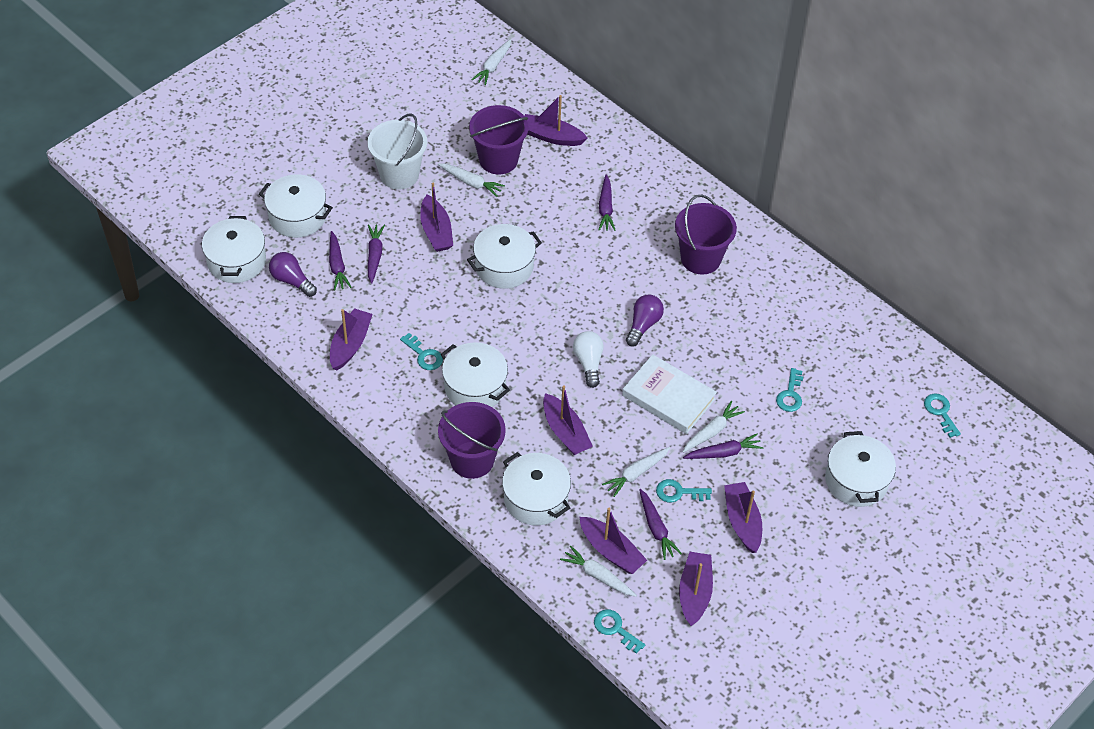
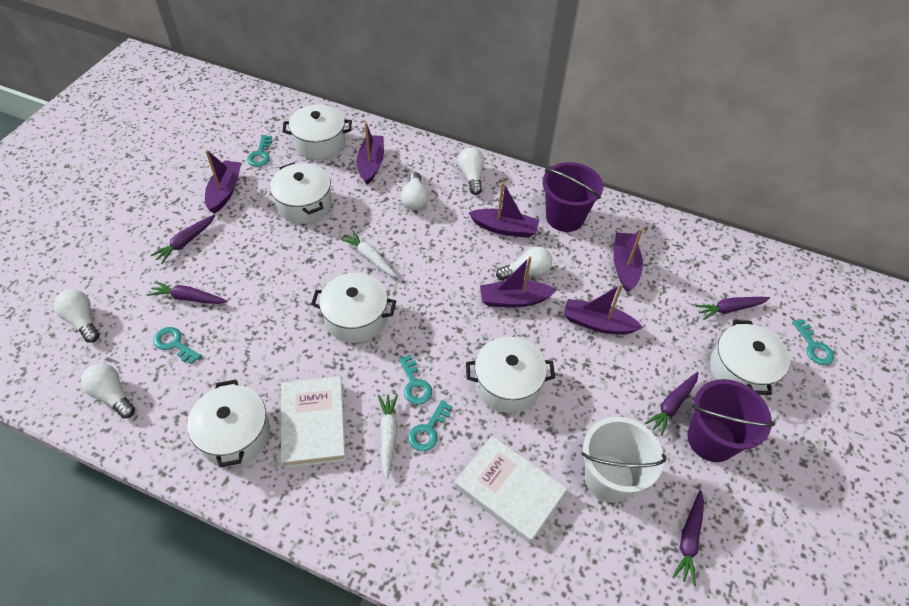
purple boat: 7 -> 6
purple bucket: 3 -> 2
purple light bulb: 2 -> 0
white book: 1 -> 2
white carrot: 5 -> 2
white light bulb: 1 -> 5

